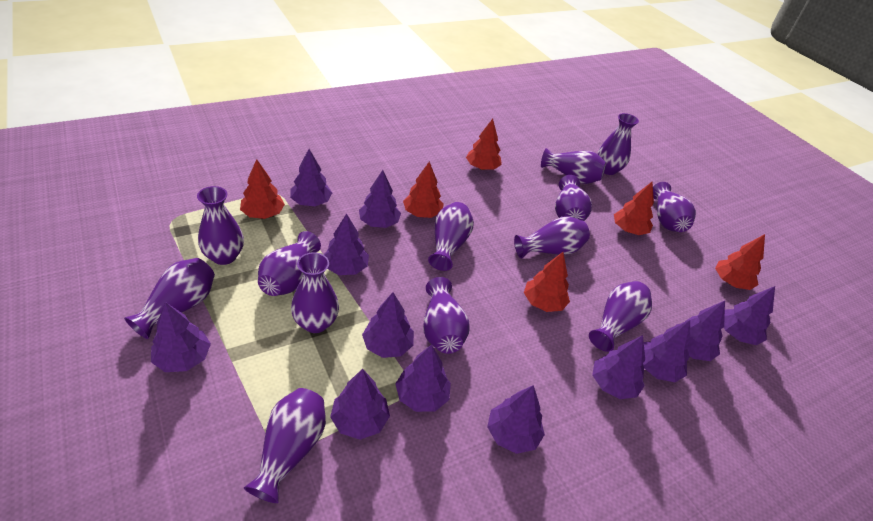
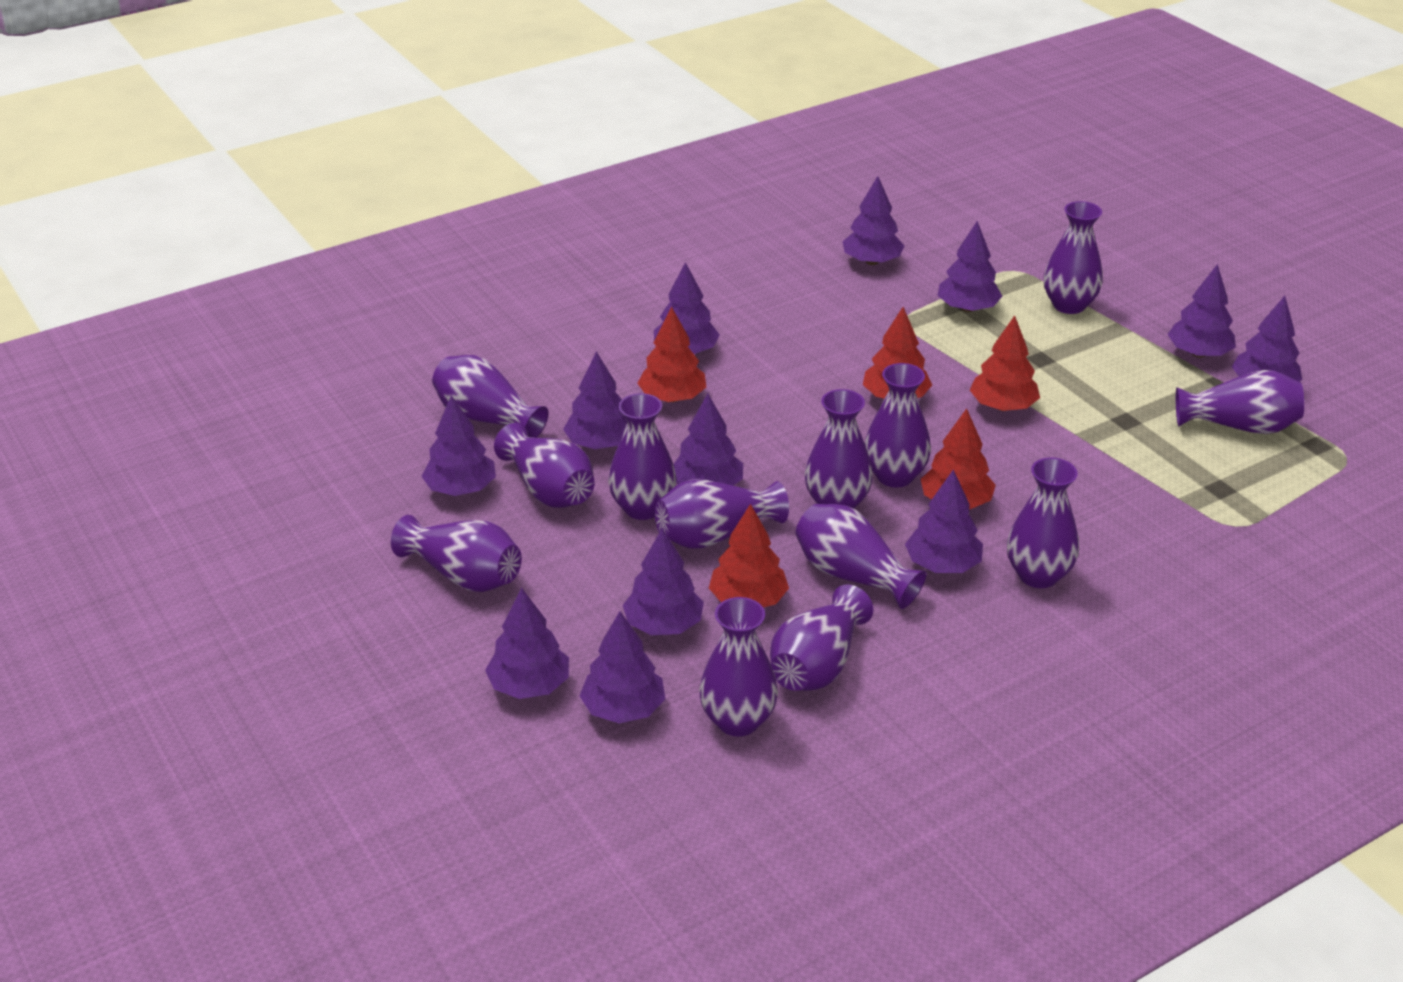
red tree: 6 -> 5

